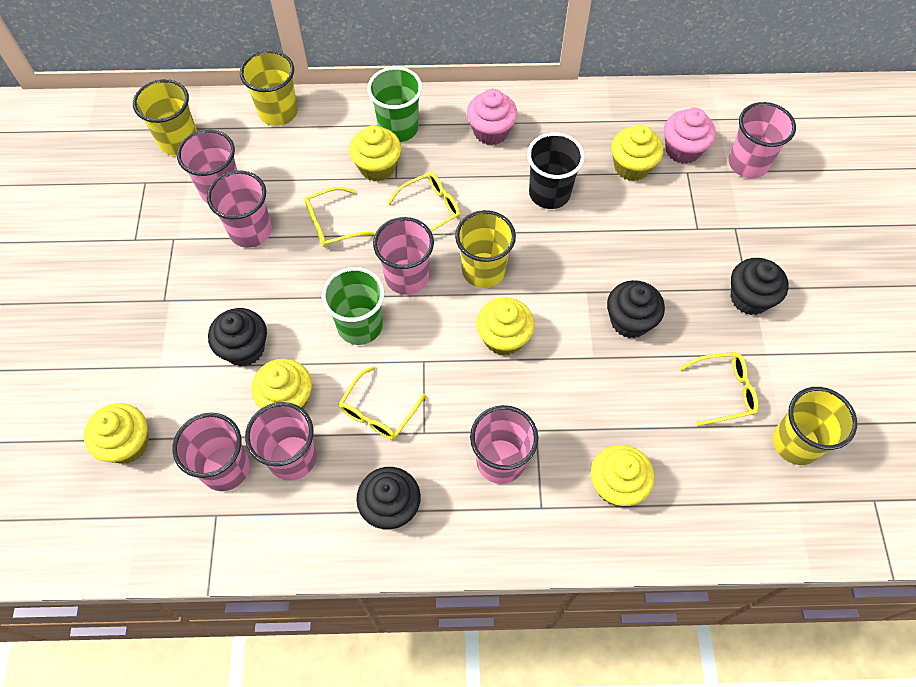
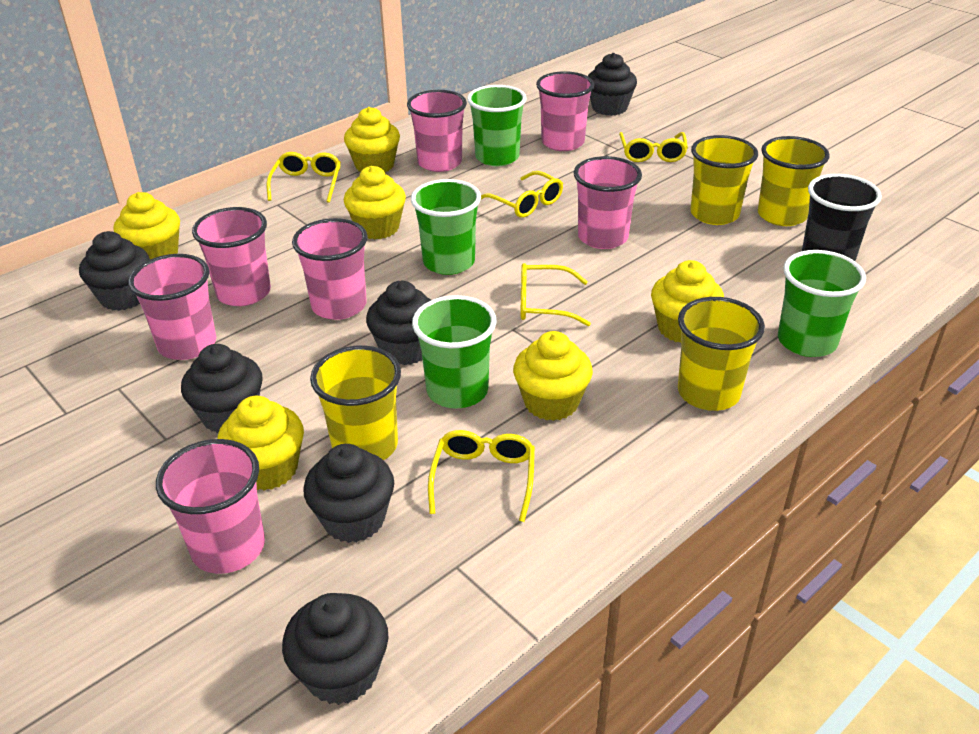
black cupcake: 4 -> 6
green cup: 2 -> 4
pink cupcake: 2 -> 0
yellow glasses: 4 -> 5

